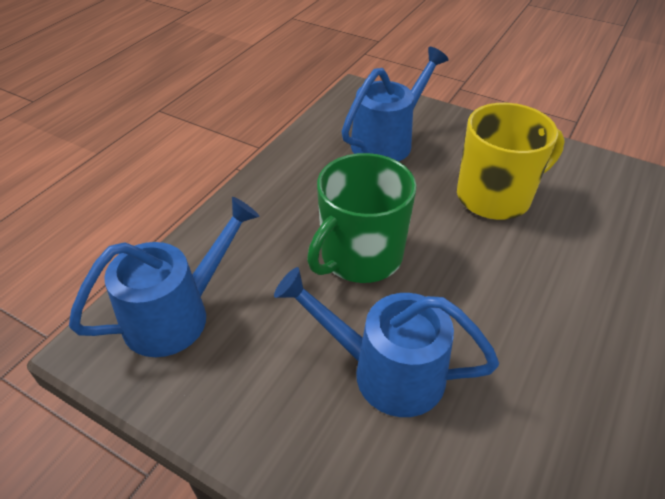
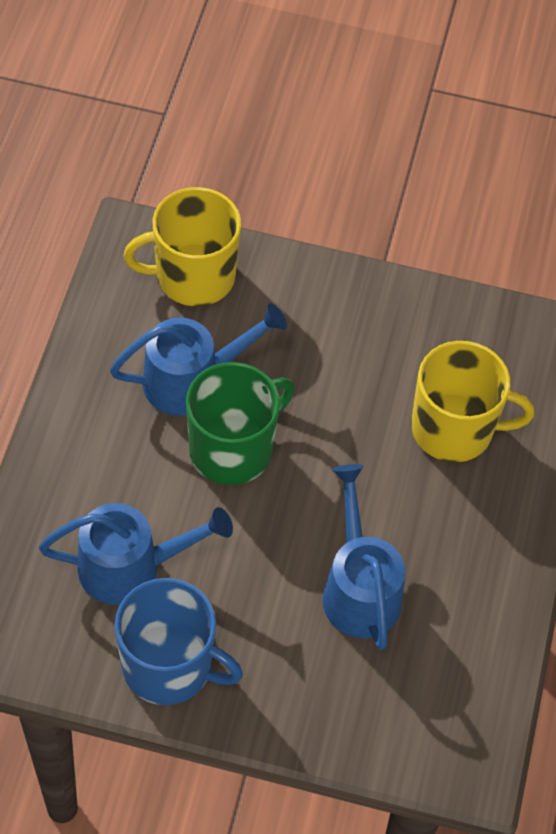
blue mug: 0 -> 1
yellow mug: 1 -> 2

